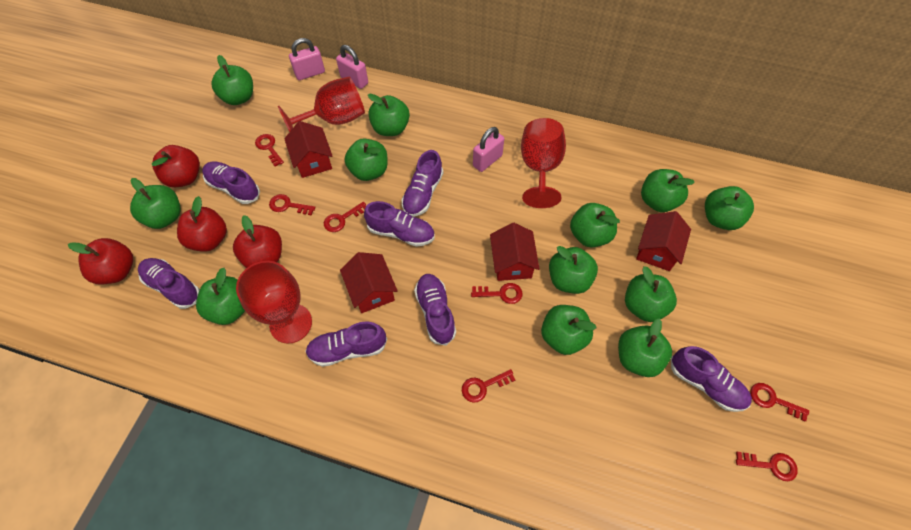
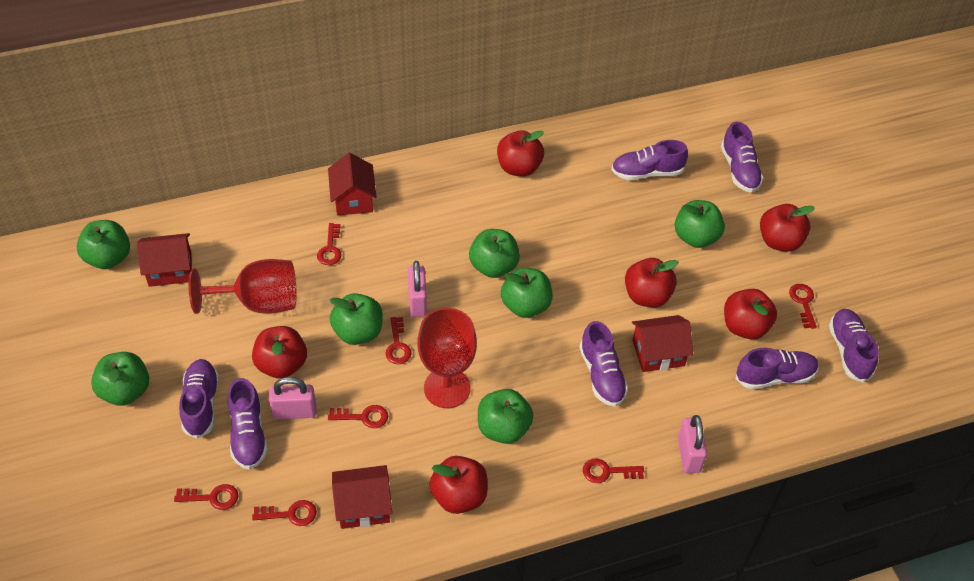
green apple: 12 -> 7
red apple: 4 -> 6
red goblet: 3 -> 2

